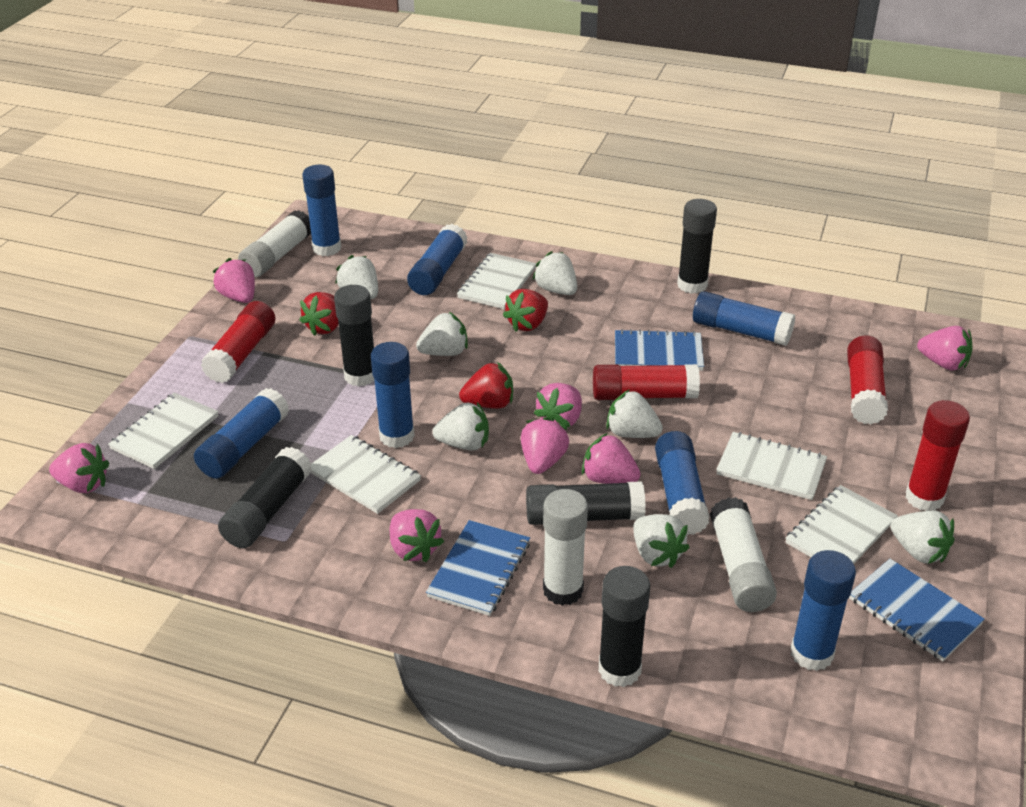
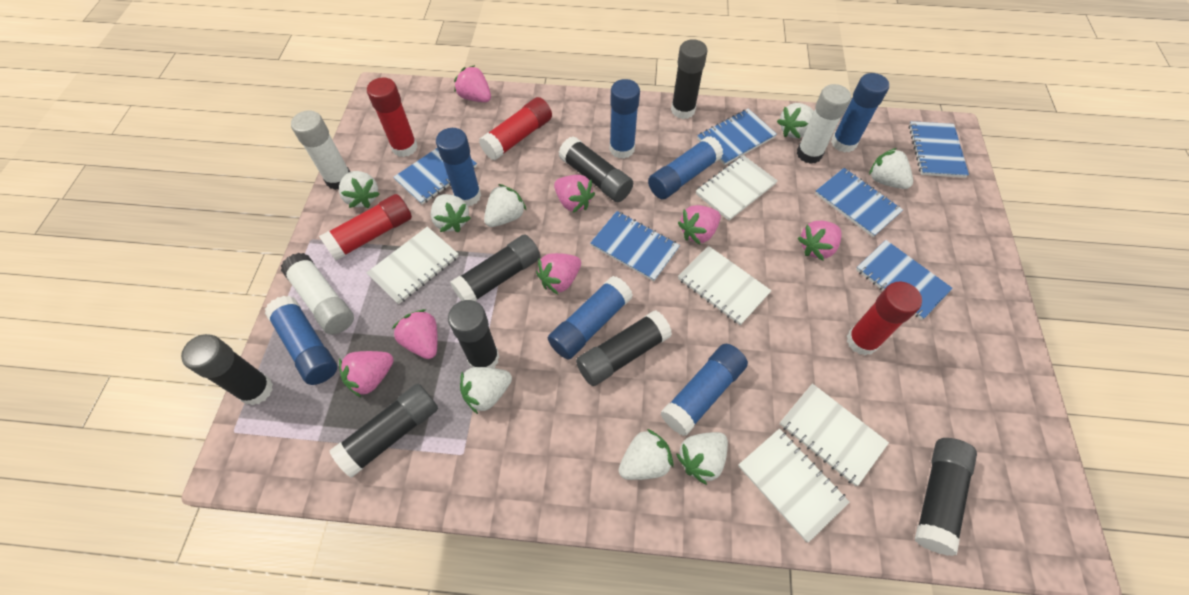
black glue stick: 5 -> 8
blue notebook: 3 -> 6
red strawberry: 3 -> 0
white strawberry: 7 -> 8

